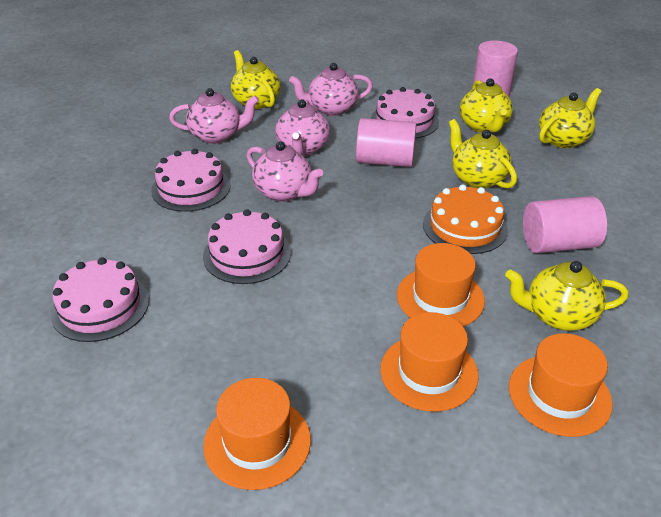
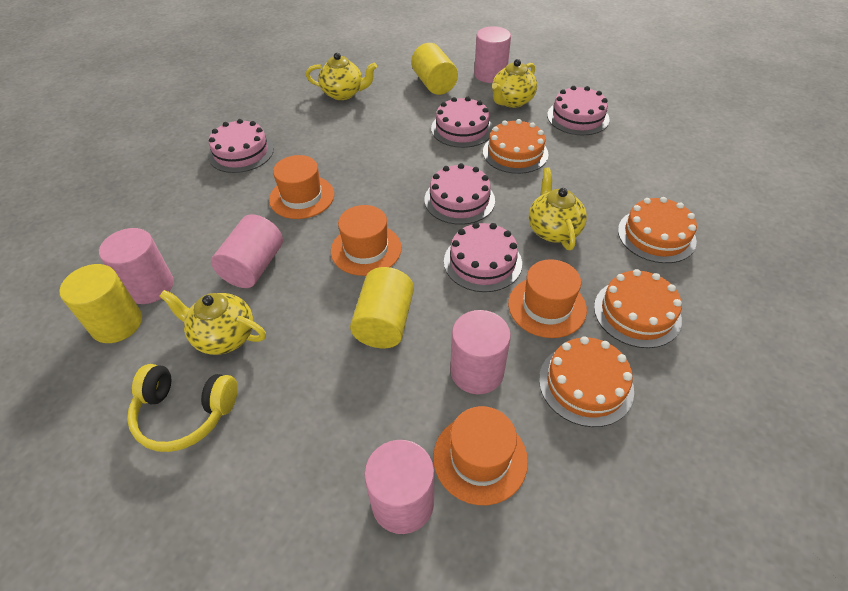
orange cake: 1 -> 4
pink cake: 4 -> 5
pink cylinder: 3 -> 5
pink teapot: 4 -> 0
yellow cylinder: 0 -> 3
yellow headphones: 0 -> 1
yellow teapot: 5 -> 4

